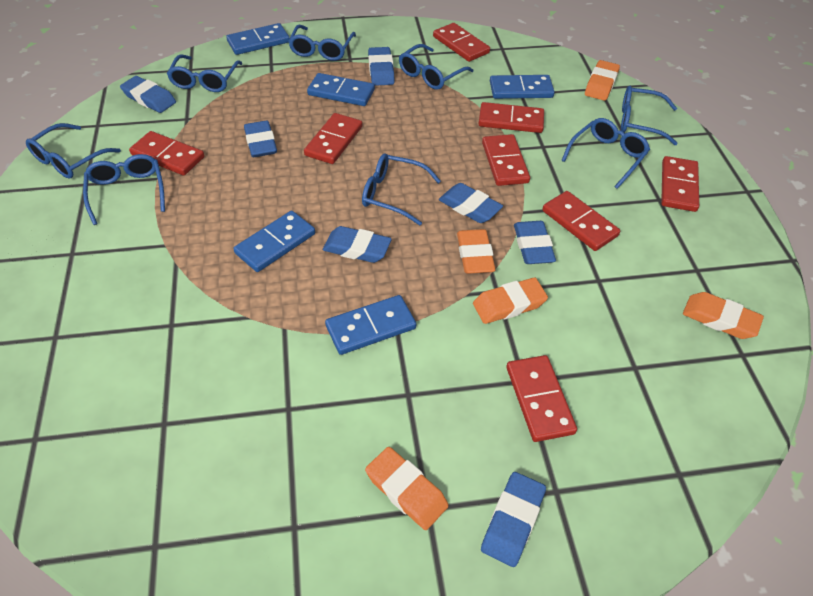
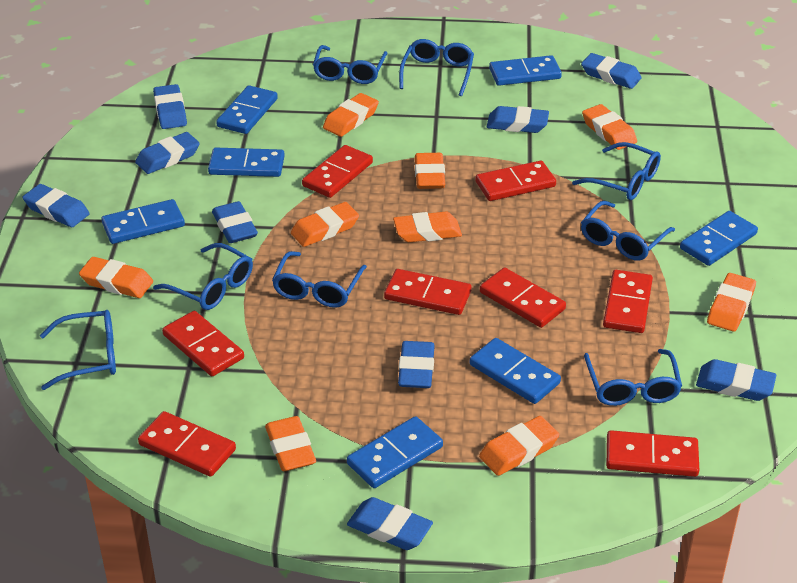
blue domino: 5 -> 7
blue eraser: 7 -> 9
orange eraser: 5 -> 9

